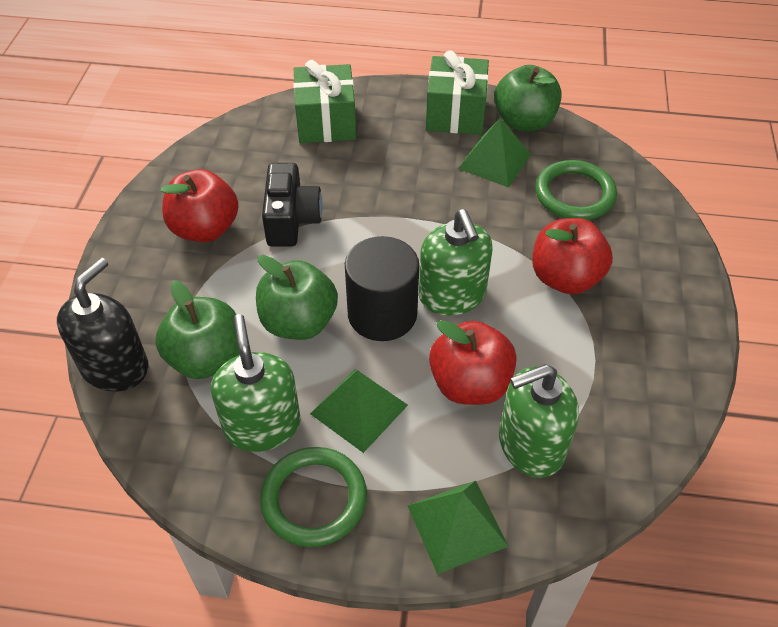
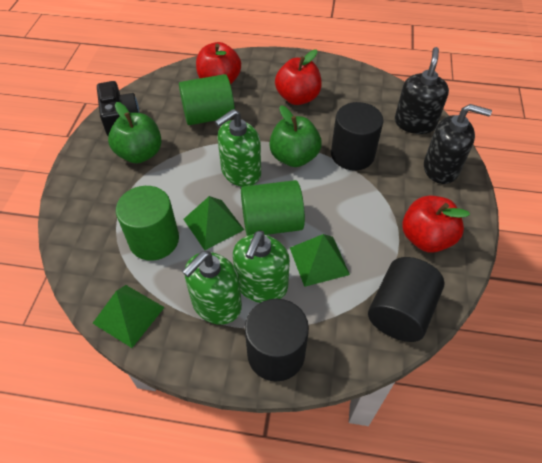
black cylinder: 1 -> 3
black soap dispenser: 1 -> 2
green apple: 3 -> 2
green cylinder: 0 -> 3
green gift: 2 -> 0
green ring: 2 -> 0

